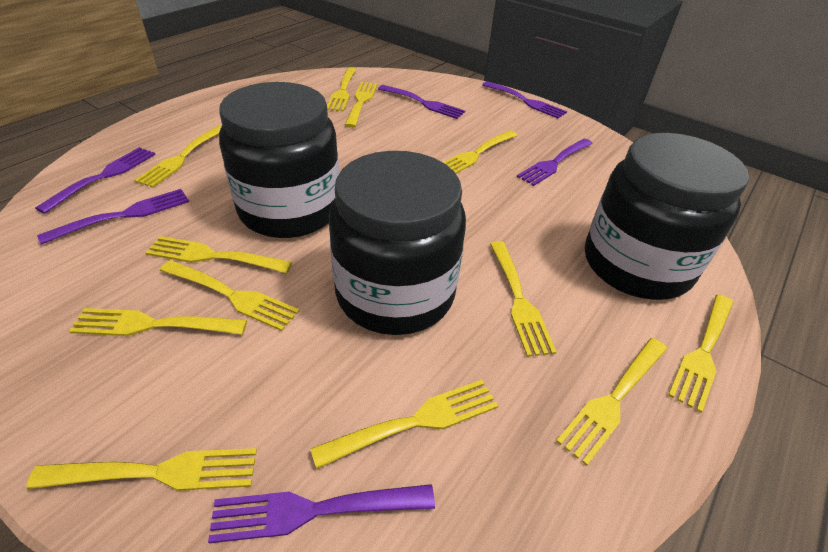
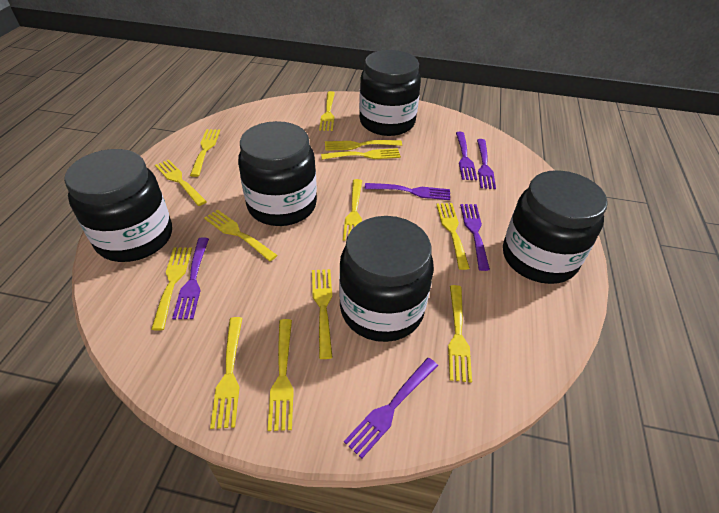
black jar: 3 -> 5
yellow fork: 12 -> 13

